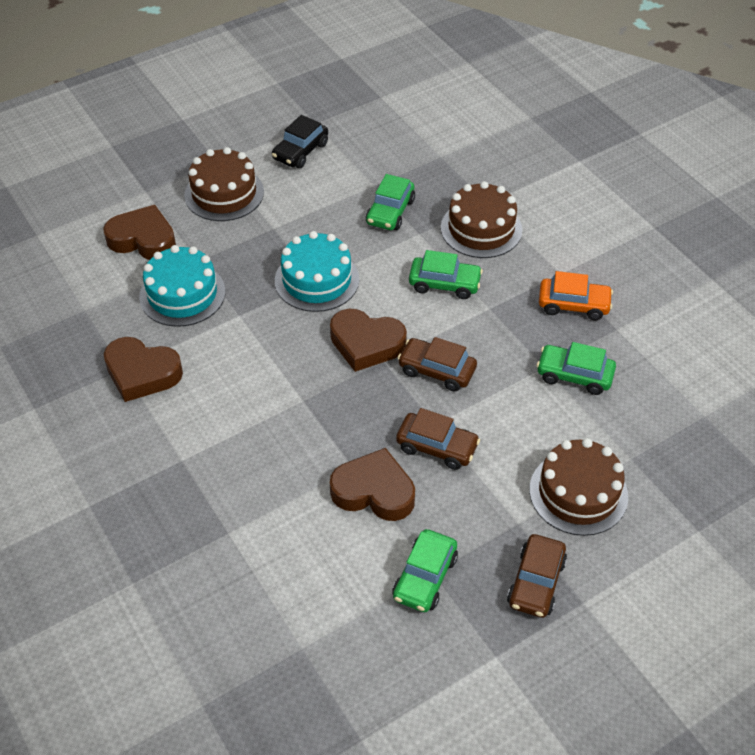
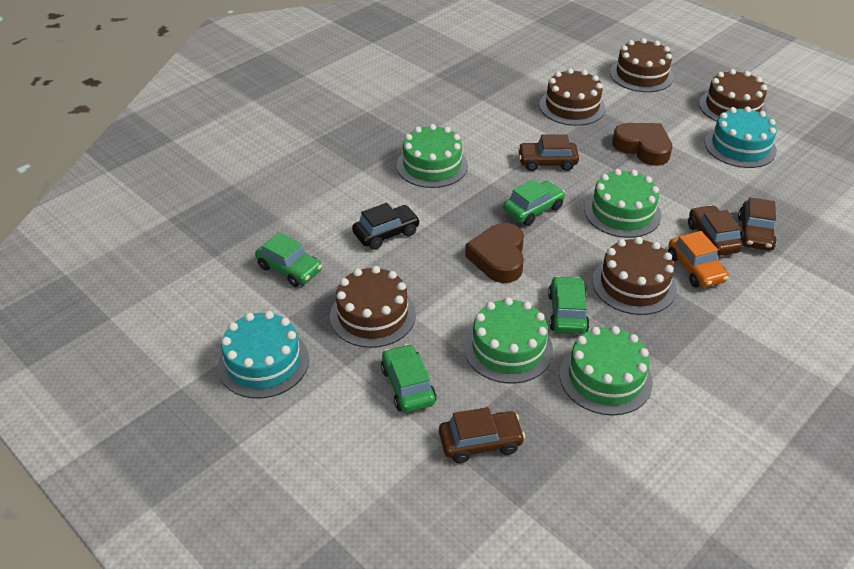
brown cake: 3 -> 5
brown car: 3 -> 4
brown heart: 4 -> 2
green cake: 0 -> 4

